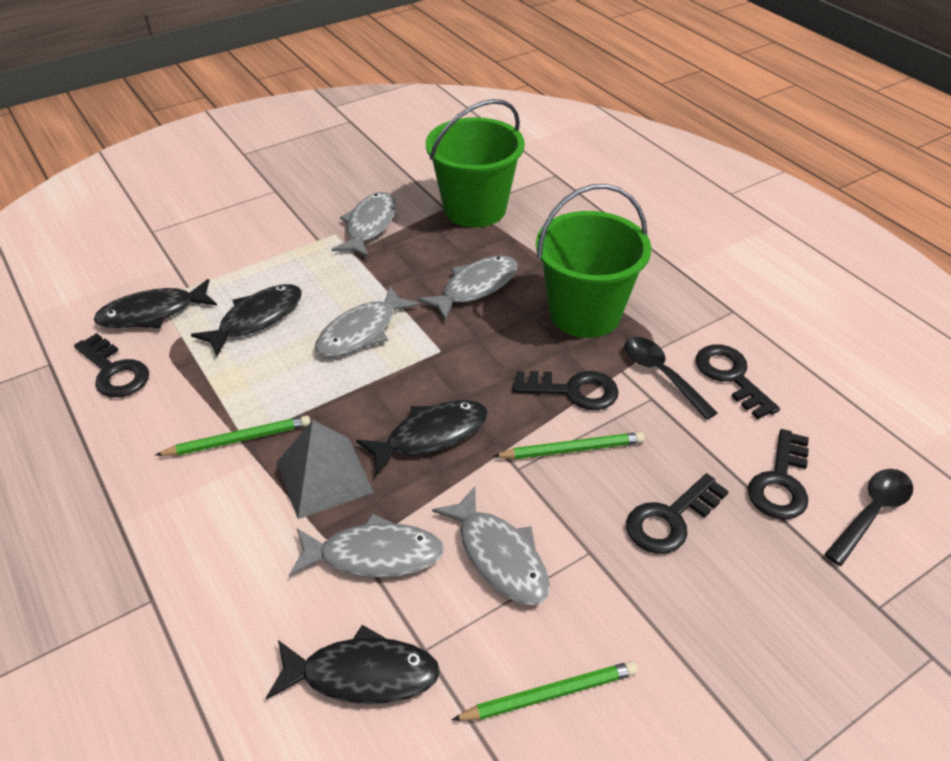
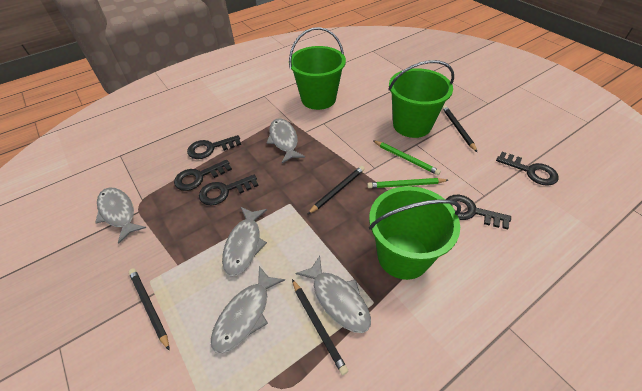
black fish: 4 -> 0
black pencil: 0 -> 4
black spoon: 2 -> 0
green bucket: 2 -> 3
green pencil: 3 -> 2
grey pyramid: 1 -> 0

